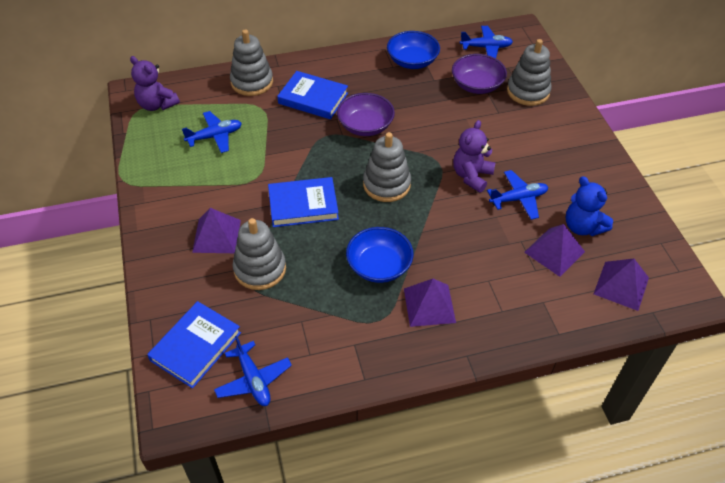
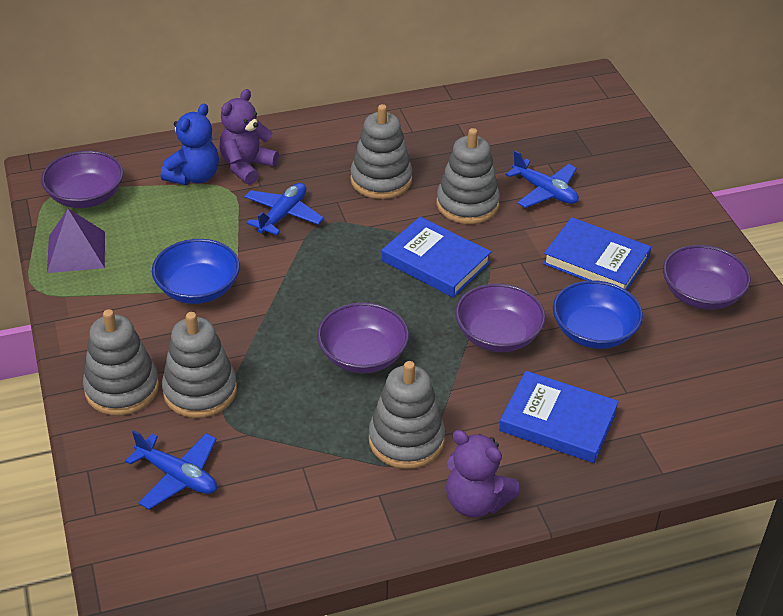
blue plane: 4 -> 3
grey stacking toy: 4 -> 5
purple bowl: 2 -> 4
purple pyramid: 4 -> 1

